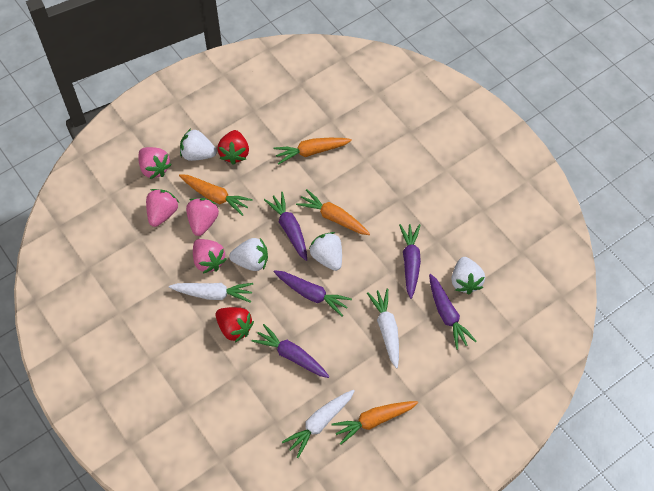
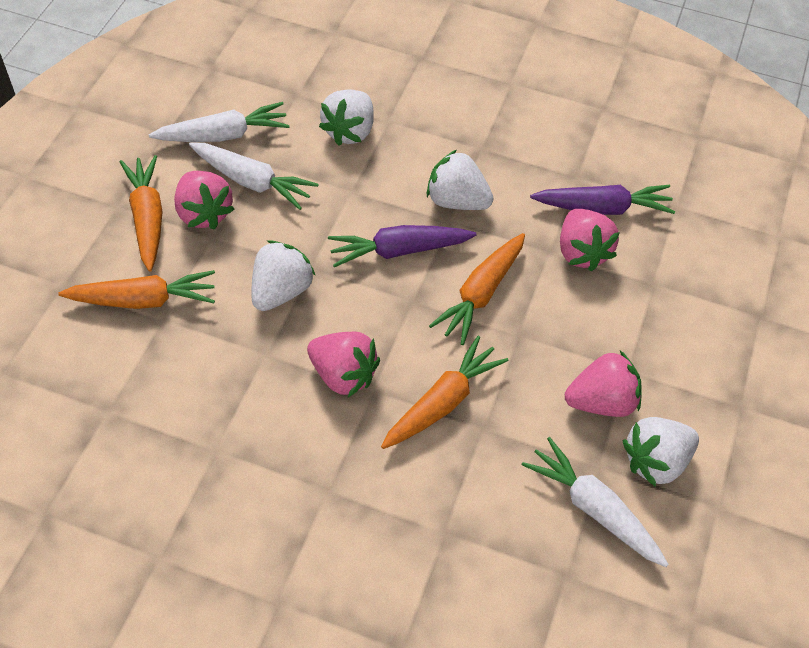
purple carrot: 5 -> 2
red strawberry: 2 -> 0

